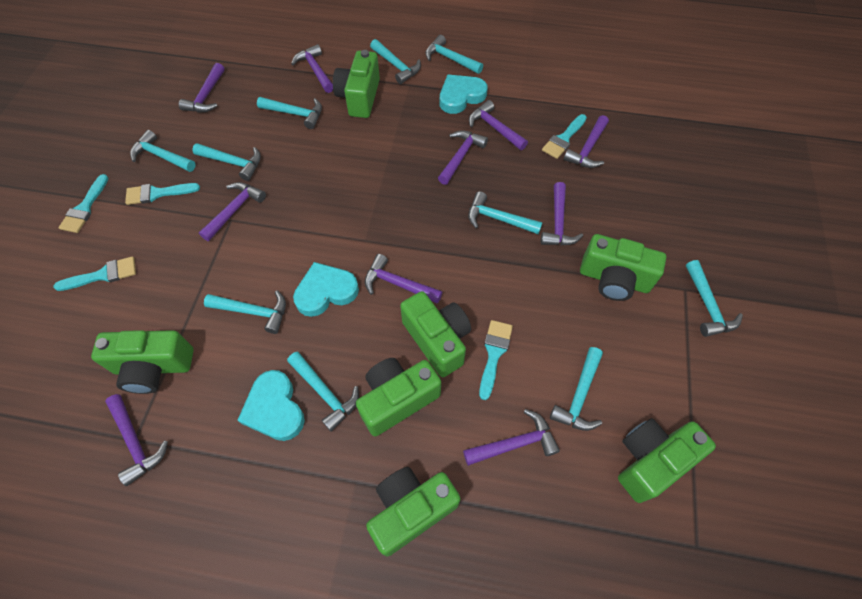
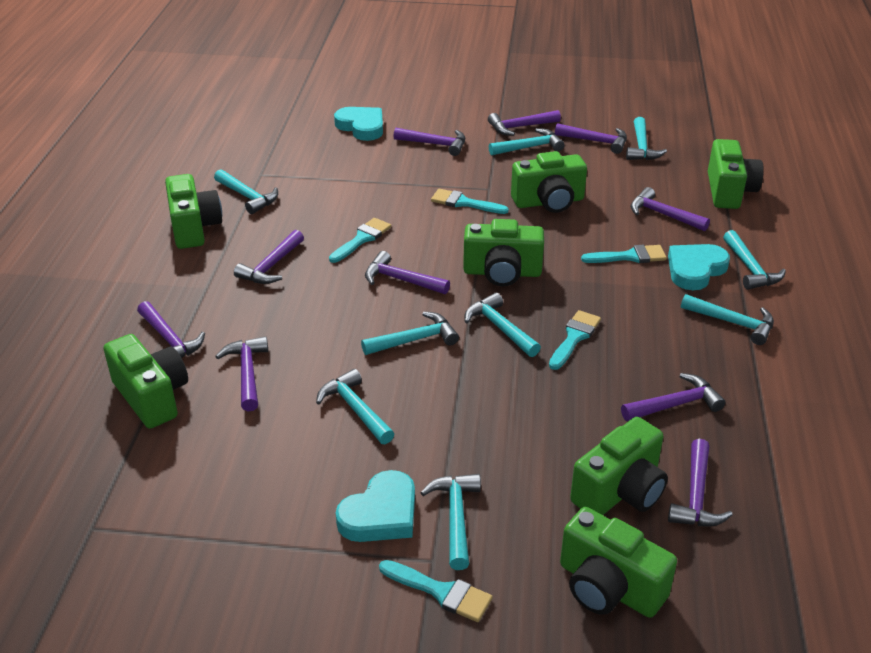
turquoise hammer: 10 -> 9

